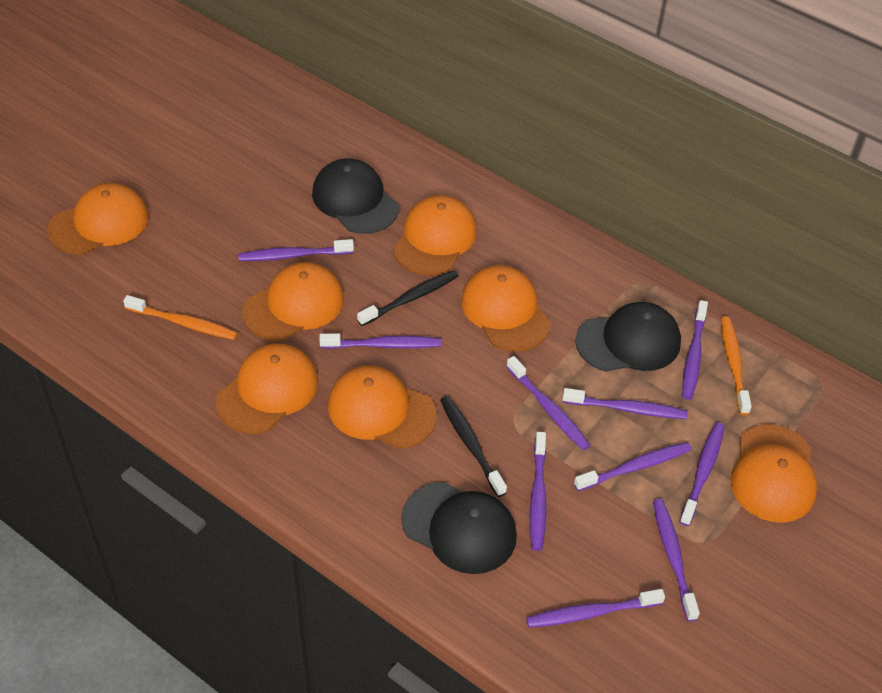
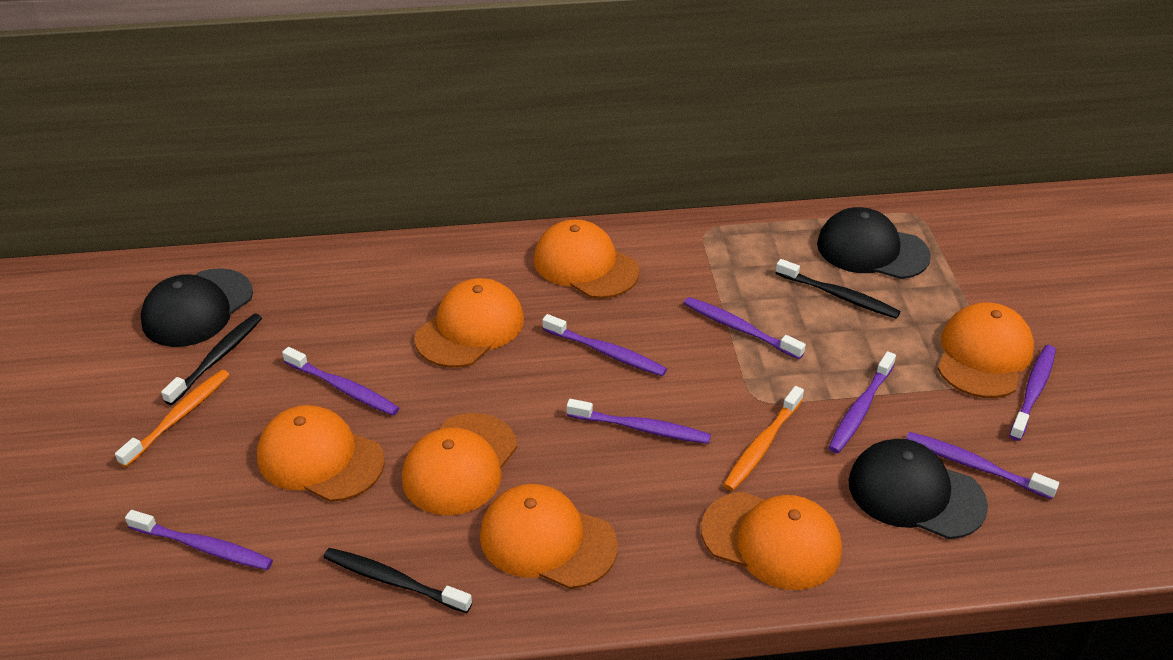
black toothbrush: 2 -> 3
purple toothbrush: 10 -> 8

